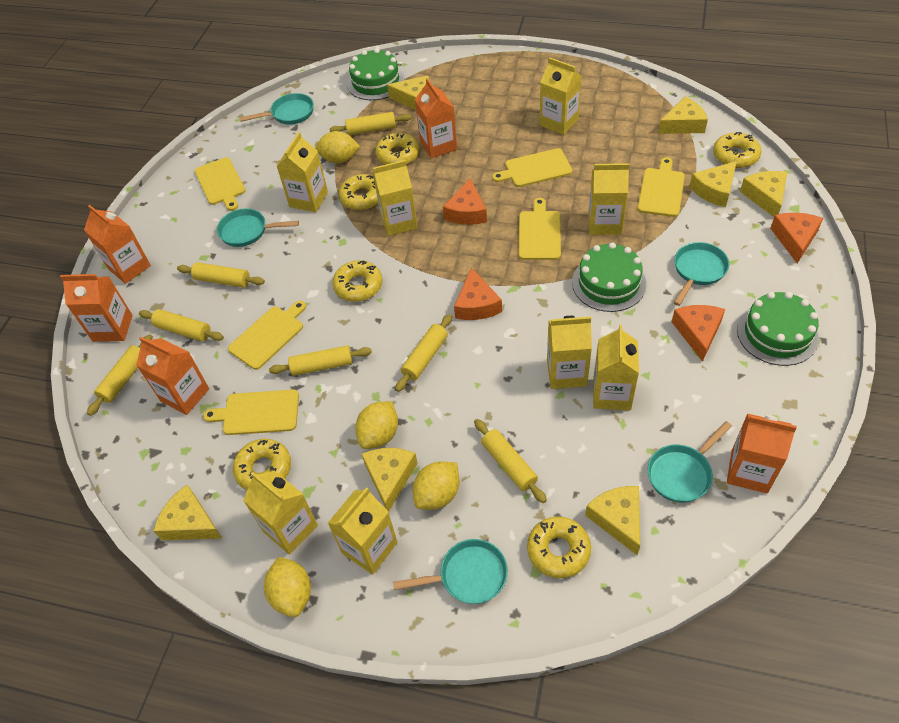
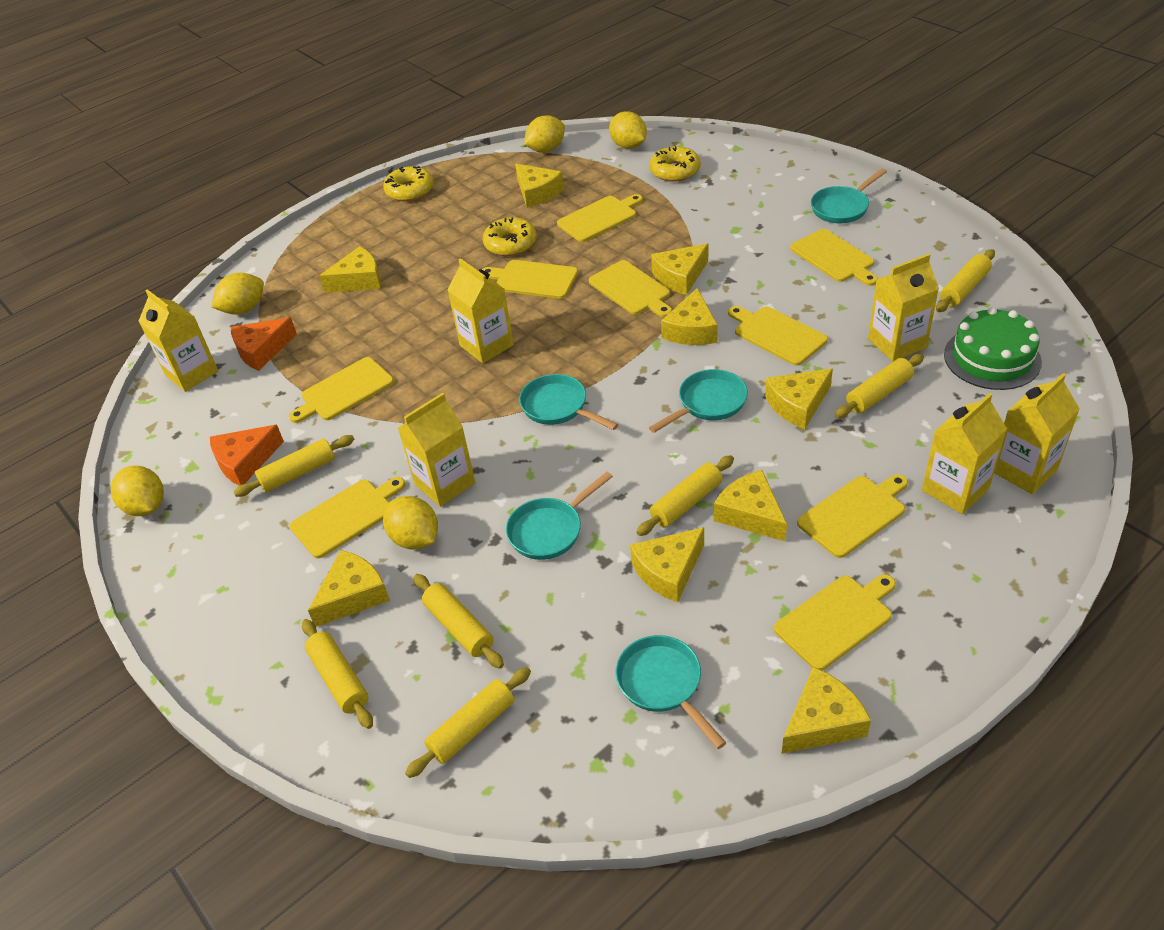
green cake: 3 -> 1
orange carton: 5 -> 0
orange cheese: 4 -> 2
yellow carton: 8 -> 6
yellow cheese: 7 -> 9
yellow cutting board: 6 -> 9
yellow donut: 6 -> 3
yellow lemon: 4 -> 5

